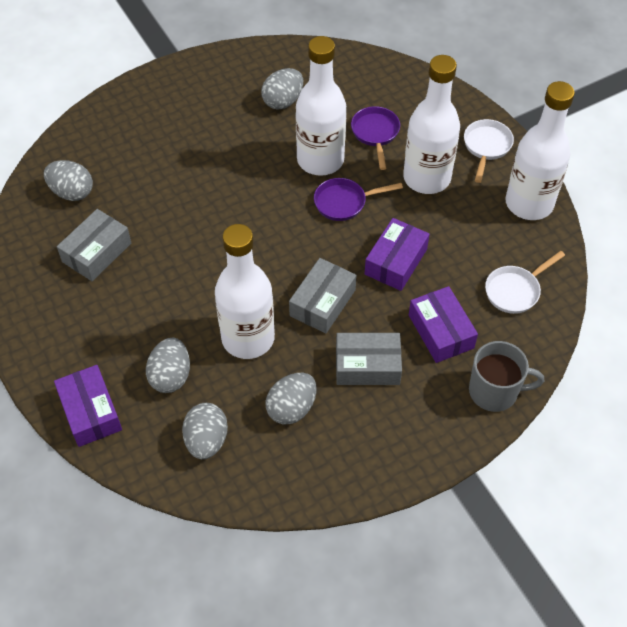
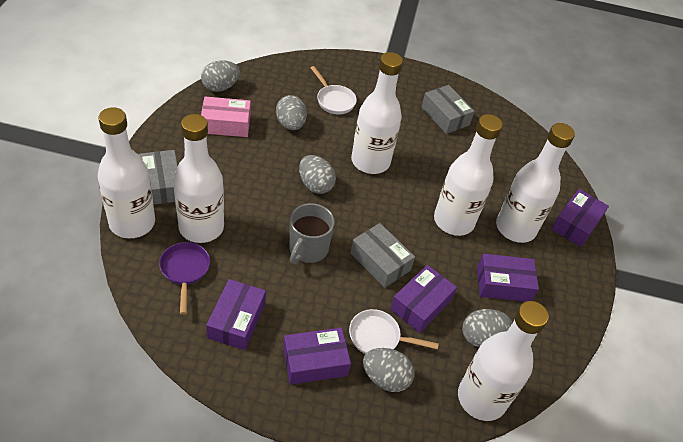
pink box: 0 -> 1
purple box: 3 -> 5
purple pan: 2 -> 1
white bottle: 4 -> 6

